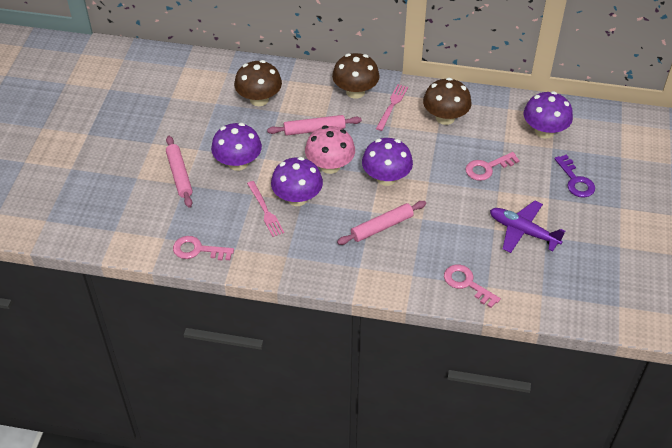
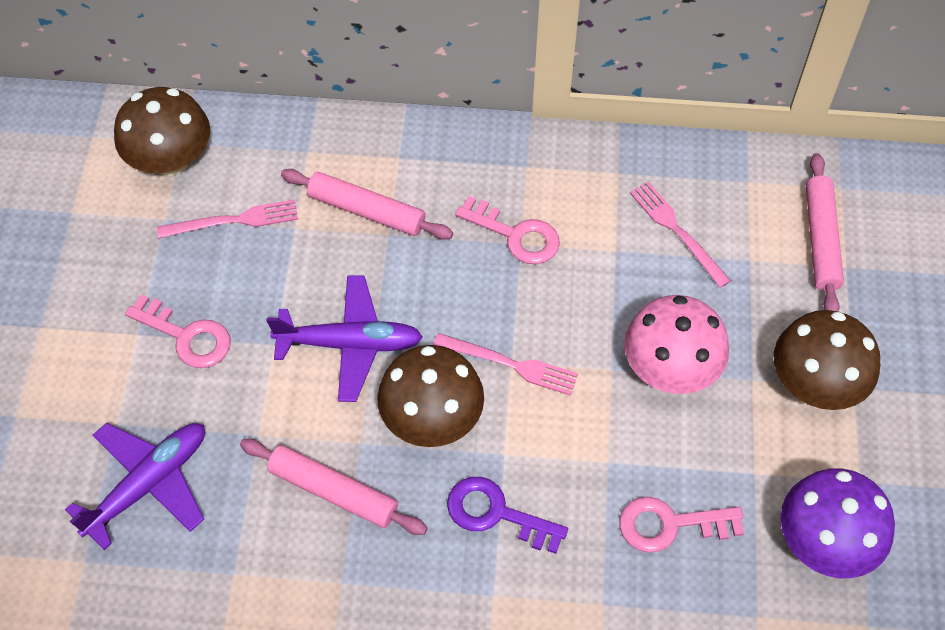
pink fork: 2 -> 3
purple mushroom: 4 -> 1
purple plane: 1 -> 2

